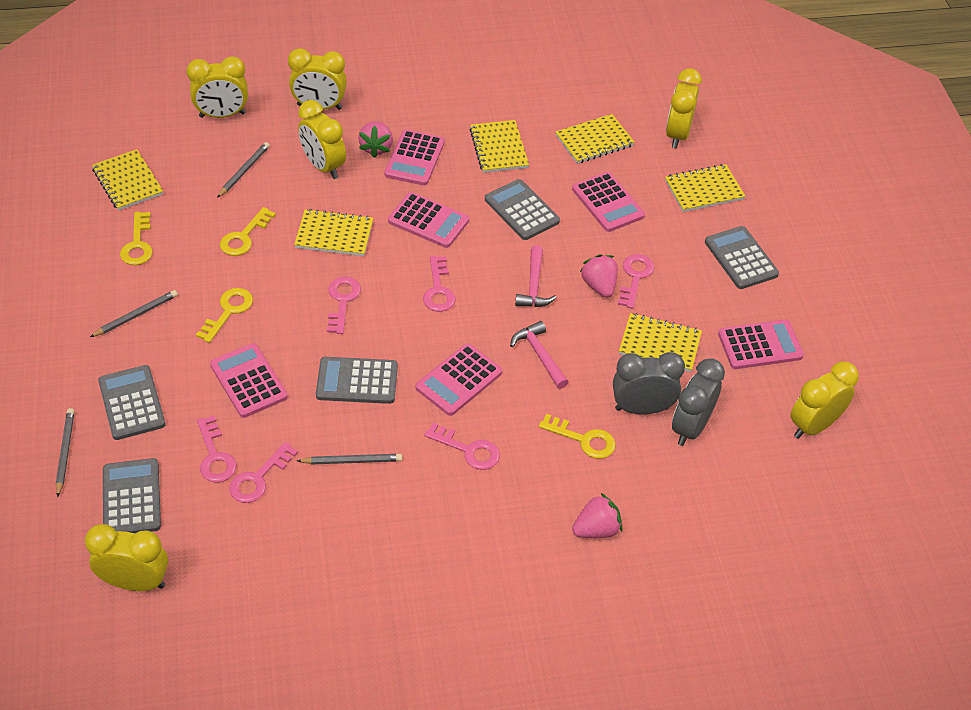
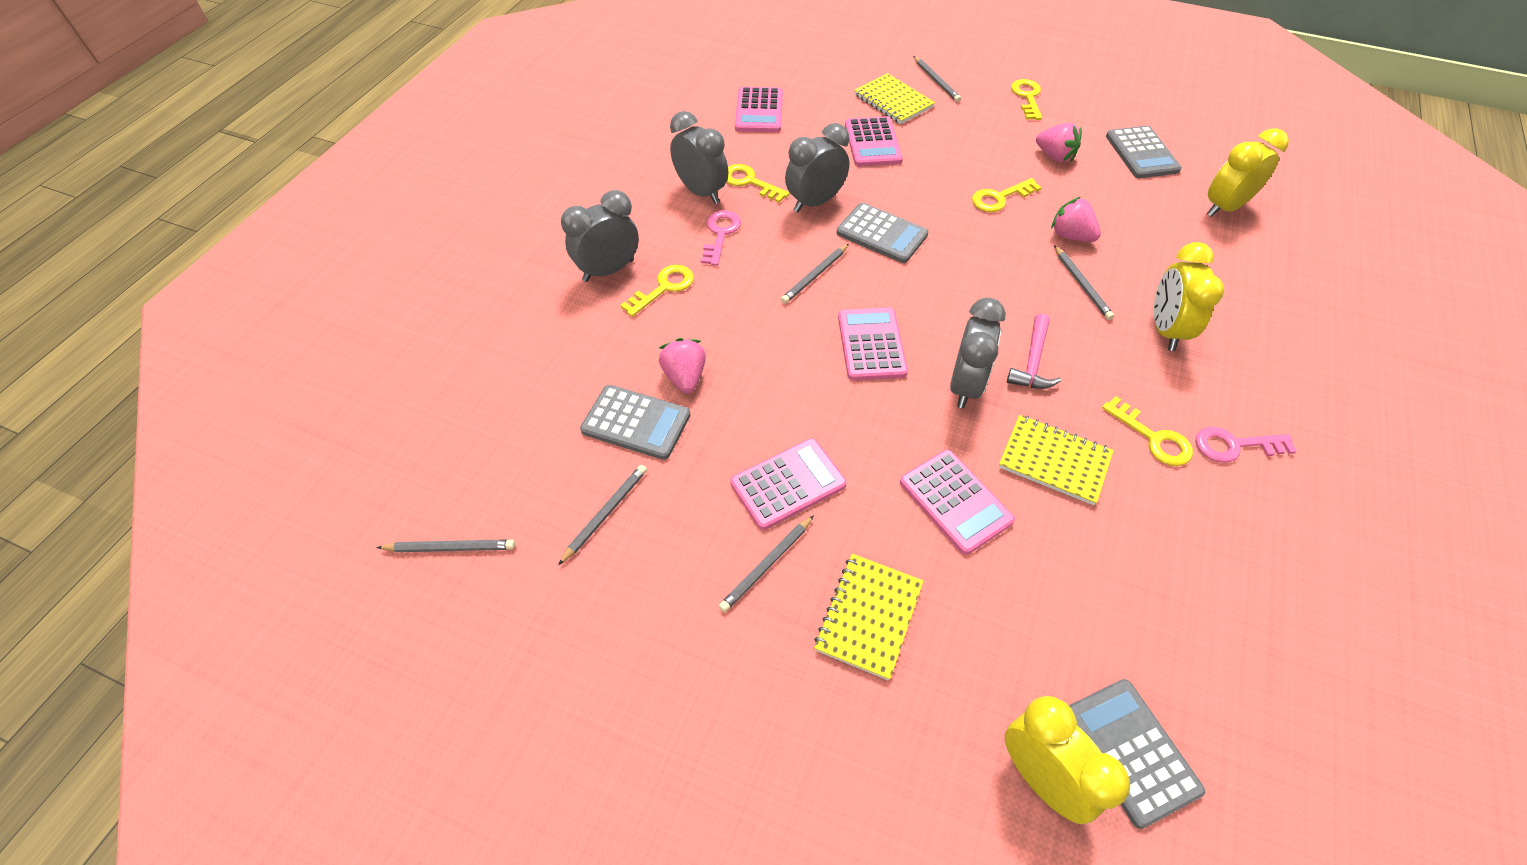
grey calculator: 5 -> 4
grey clock: 2 -> 4
grey pencil: 4 -> 6
pink calculator: 6 -> 5
pink hammer: 2 -> 1
pink key: 6 -> 2
yellow clock: 6 -> 3
yellow key: 4 -> 5
yellow notebook: 6 -> 3

